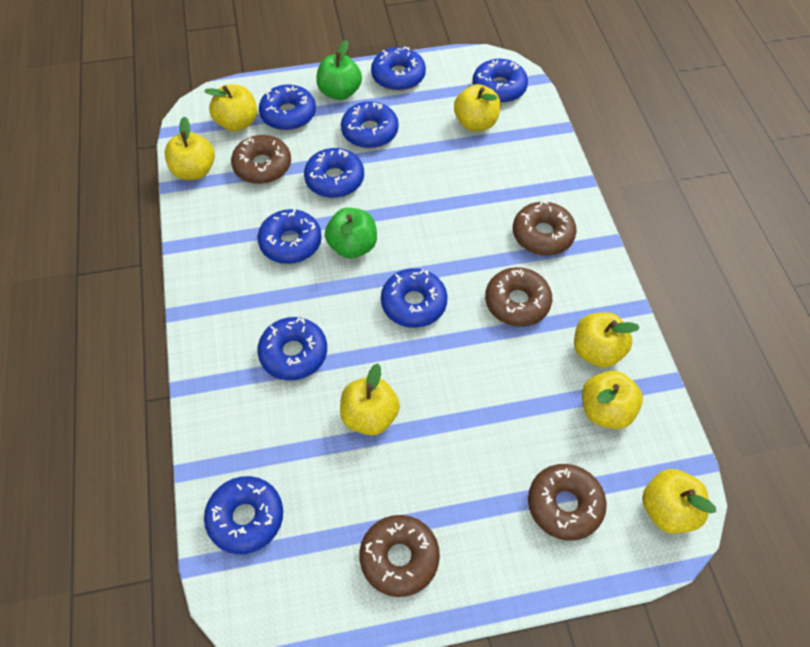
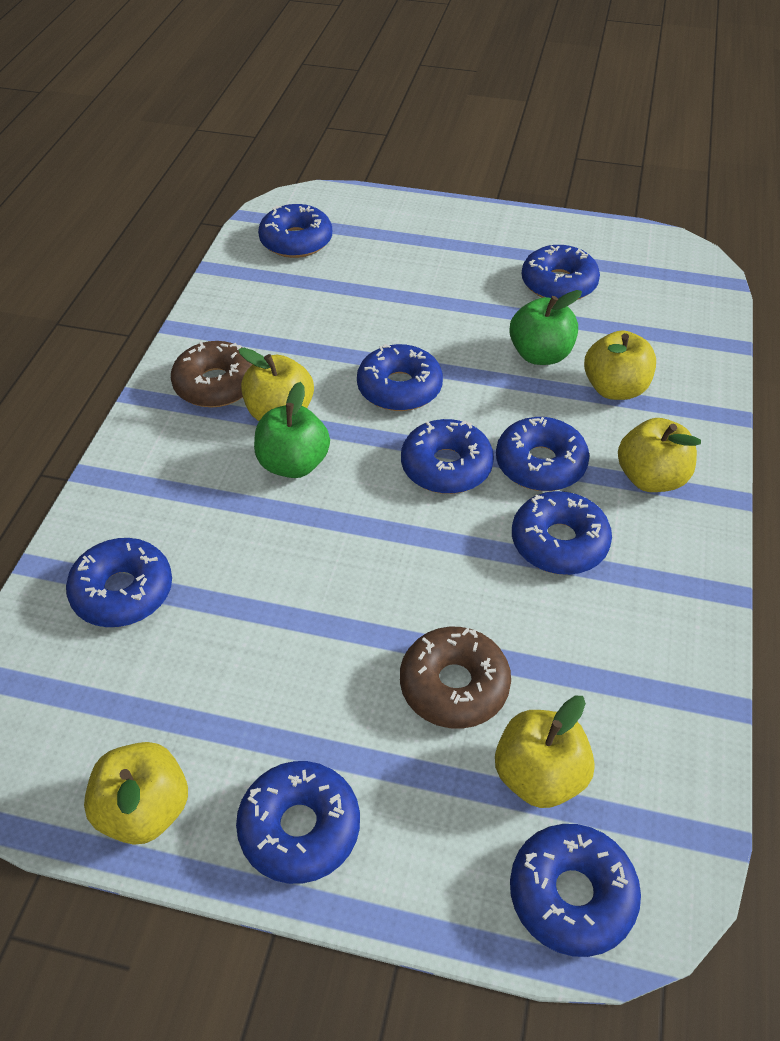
brown donut: 5 -> 2
yellow apple: 7 -> 5

